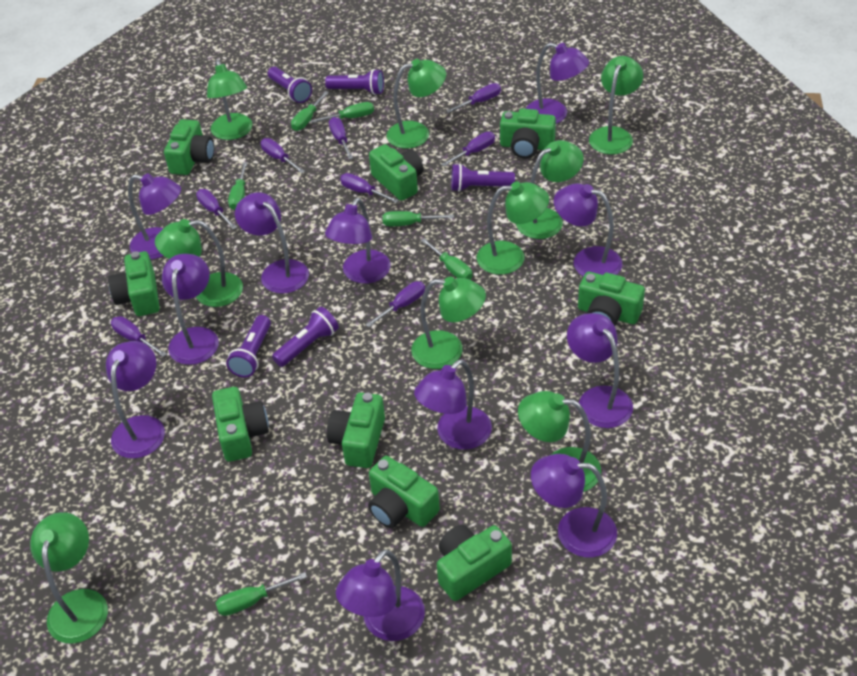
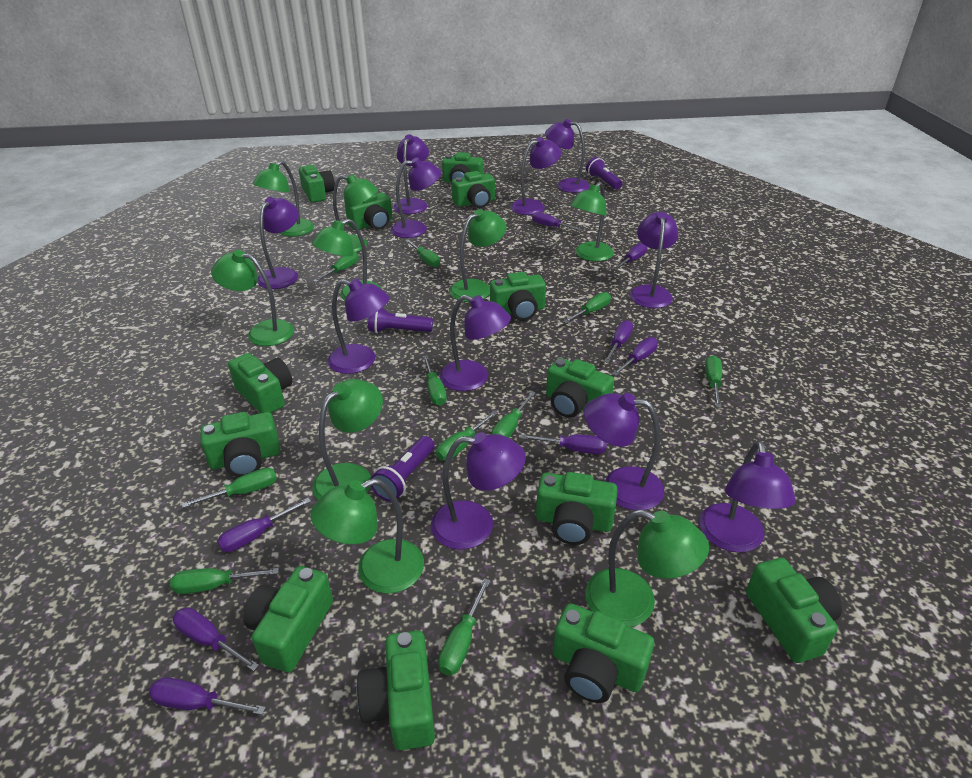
green camera: 9 -> 13
green screwdriver: 6 -> 10
purple flashlight: 5 -> 3

